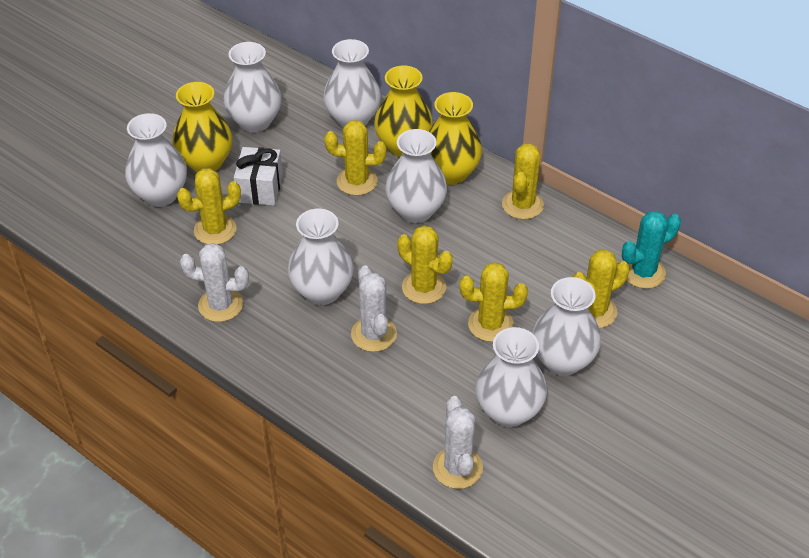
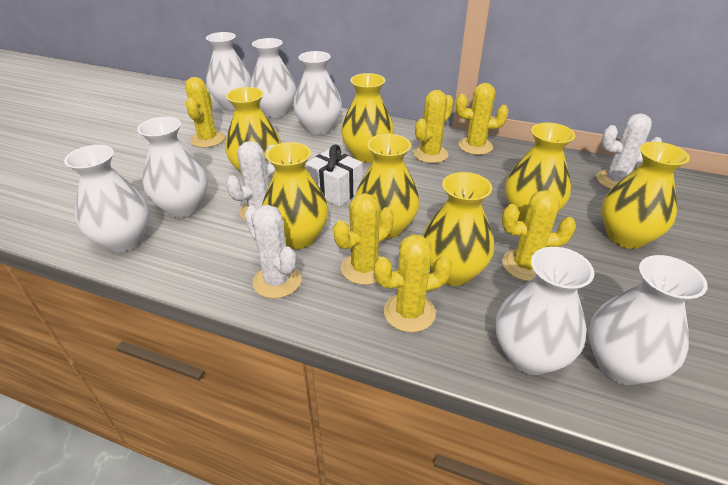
turquoise cactus: 1 -> 0
yellow vase: 3 -> 7

